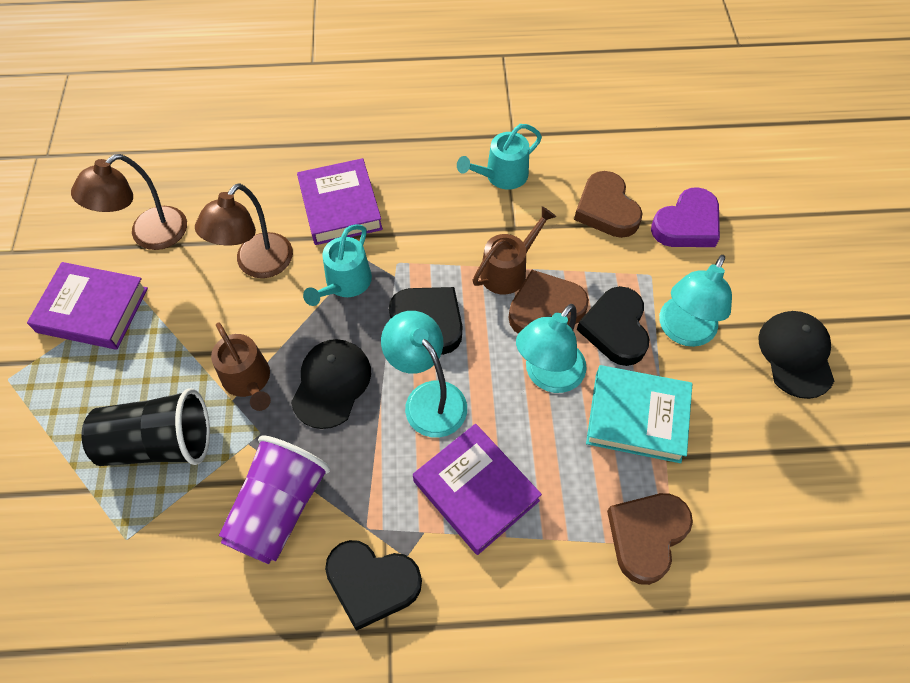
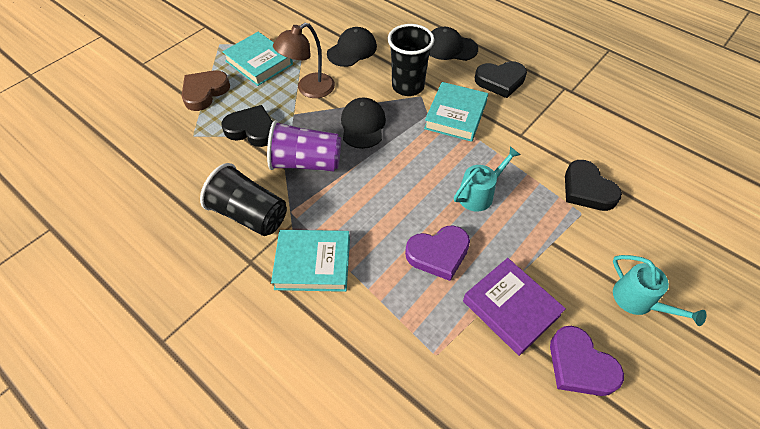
black cap: 2 -> 3
black cup: 1 -> 2
brown heart: 3 -> 1
brown lamp: 2 -> 1
brown watering can: 2 -> 0
purple book: 3 -> 1
purple heart: 1 -> 2
turquoise book: 1 -> 3
turquoise lamp: 3 -> 0

